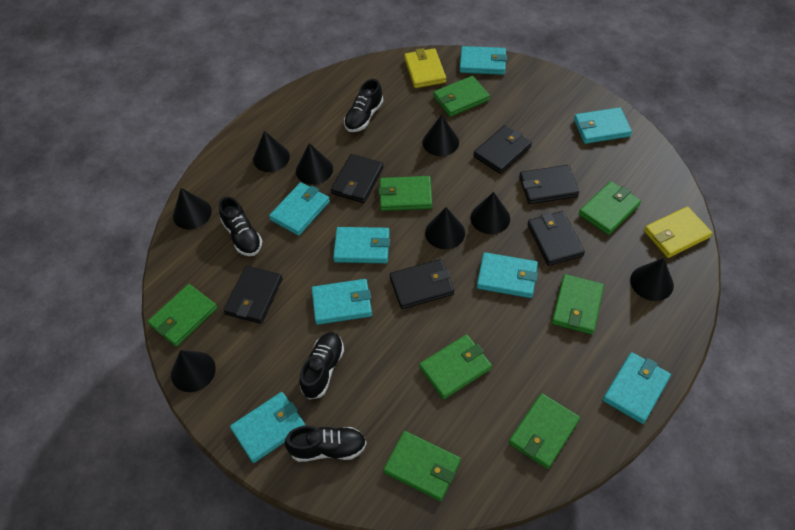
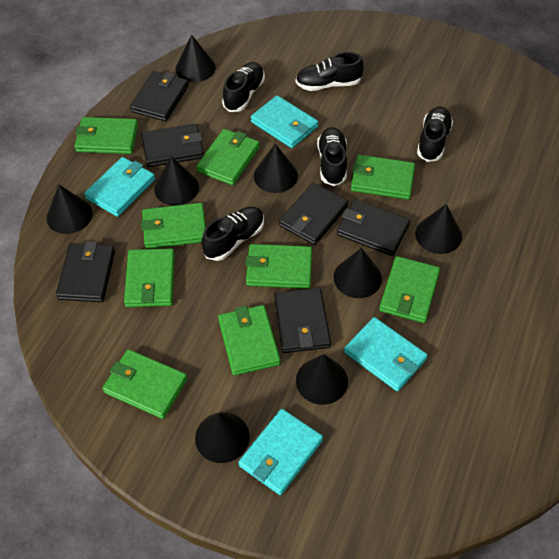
black shoe: 4 -> 5
green wallet: 8 -> 9
turquoise wallet: 8 -> 4
yellow wallet: 2 -> 0

